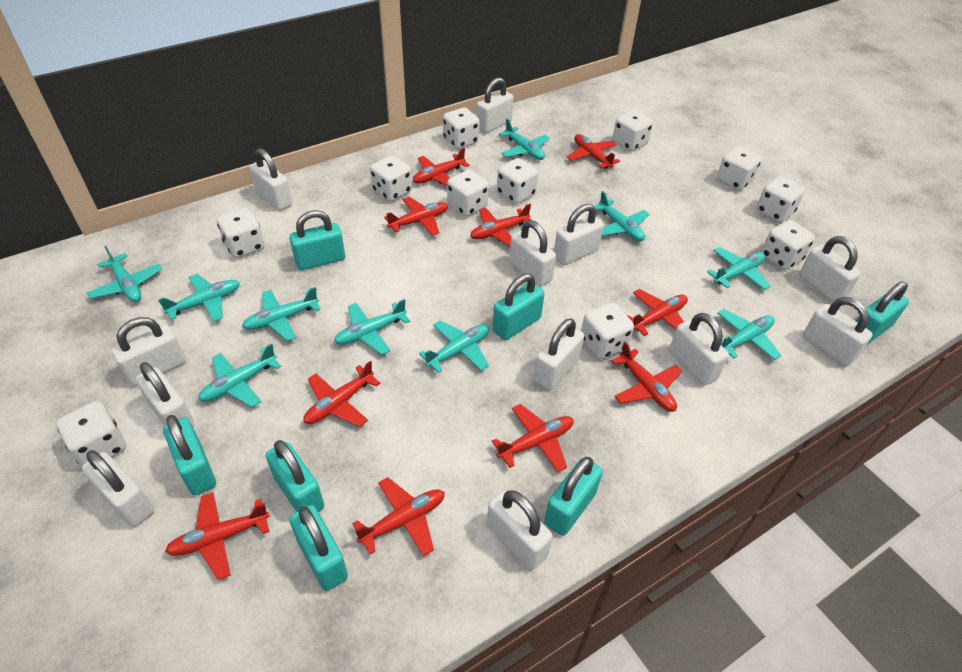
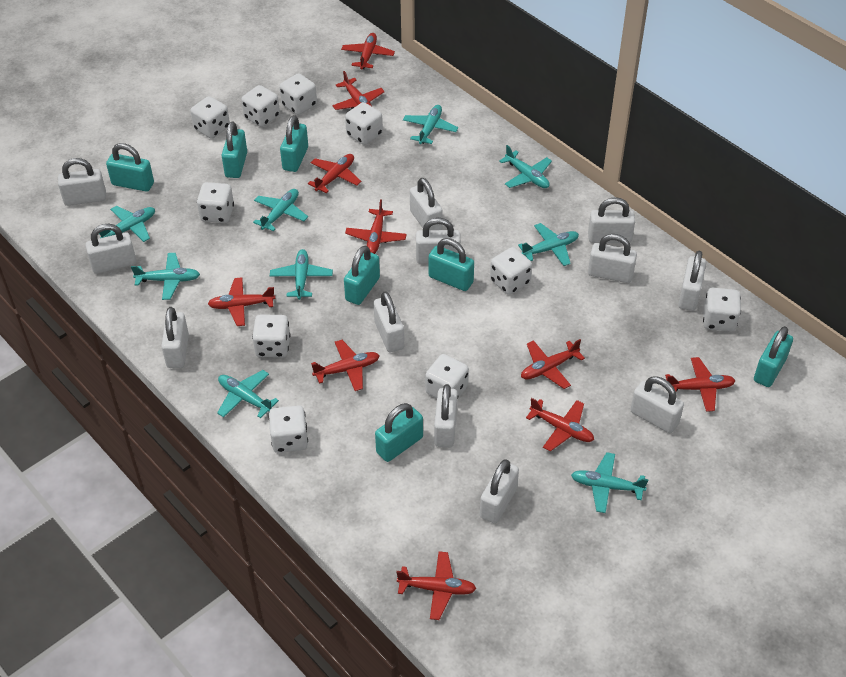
turquoise plane: 10 -> 9
white dice: 11 -> 10

